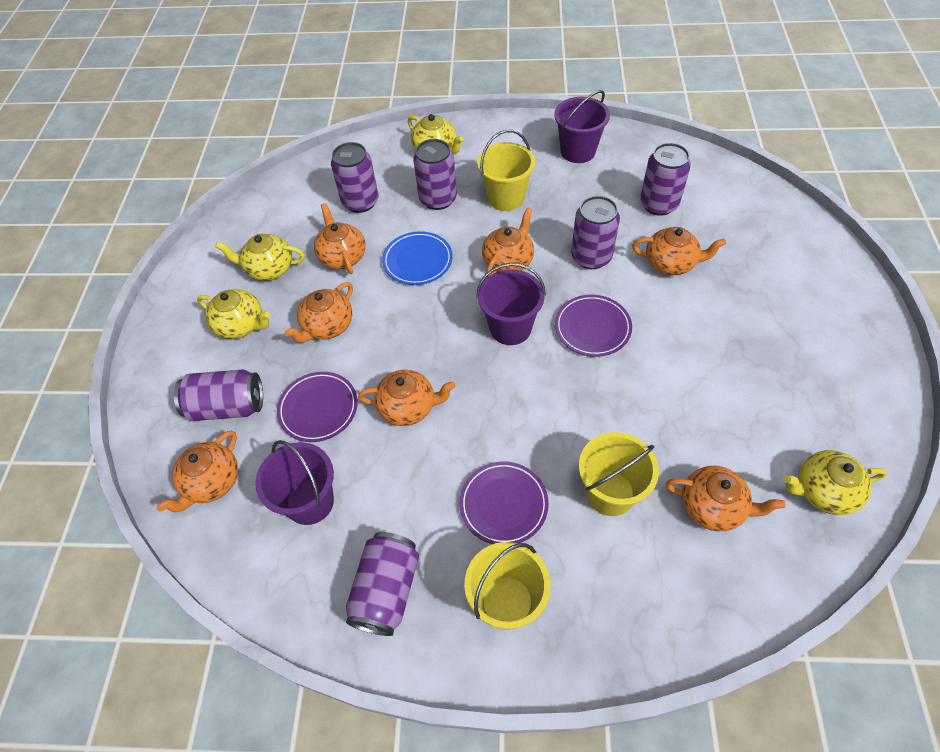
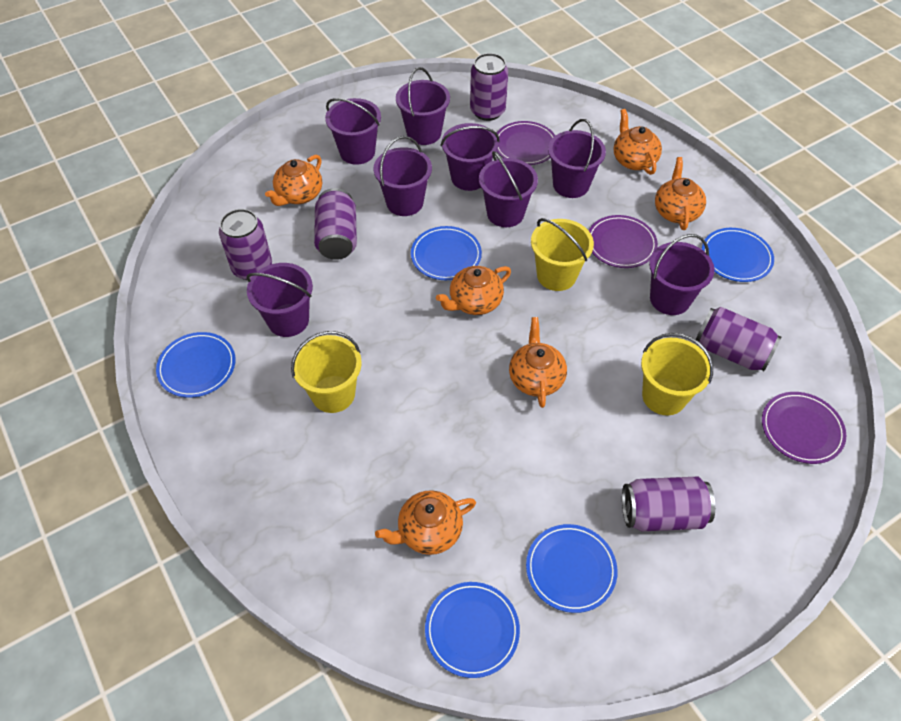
blue plate: 1 -> 5
orange teapot: 7 -> 6
purple bucket: 3 -> 8
purple can: 6 -> 5
yellow teapot: 4 -> 0

